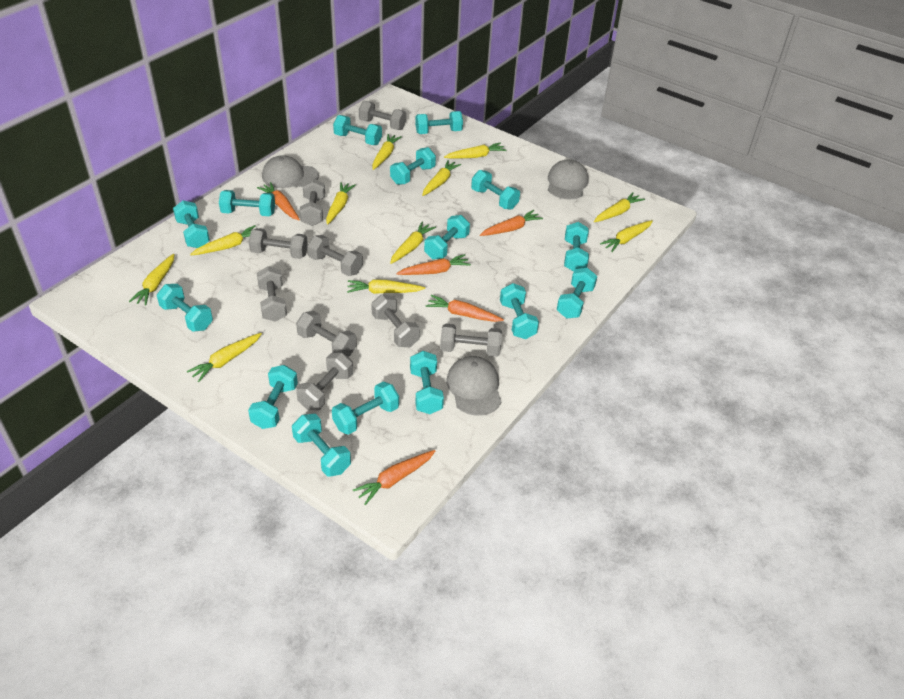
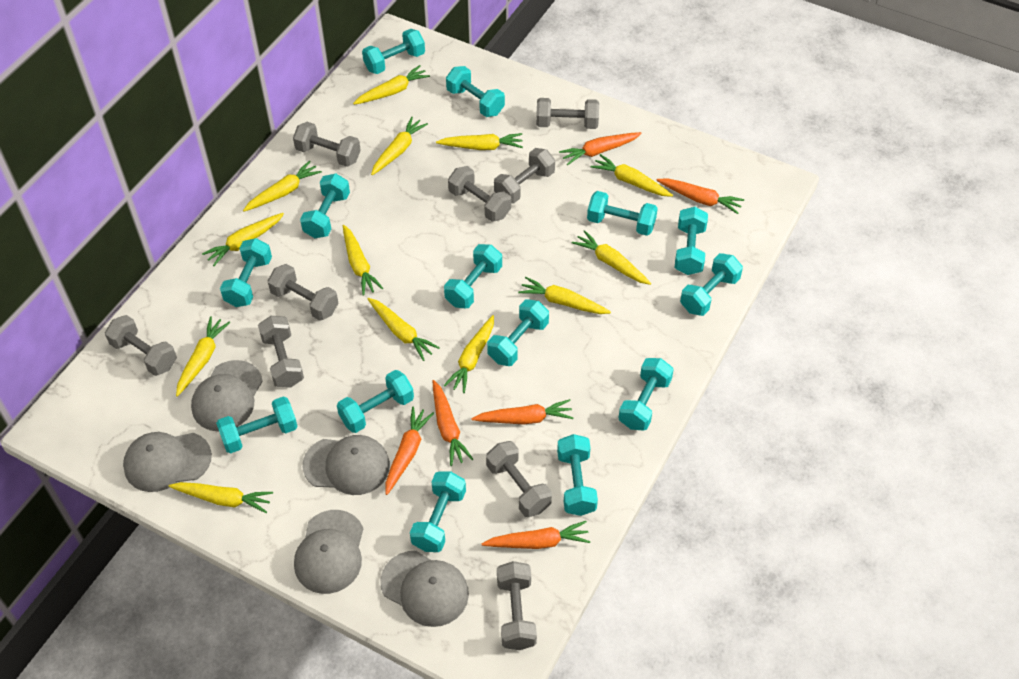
grey cap: 3 -> 5
orange carrot: 5 -> 6
turquoise dumbbell: 15 -> 14
yellow carrot: 11 -> 13

